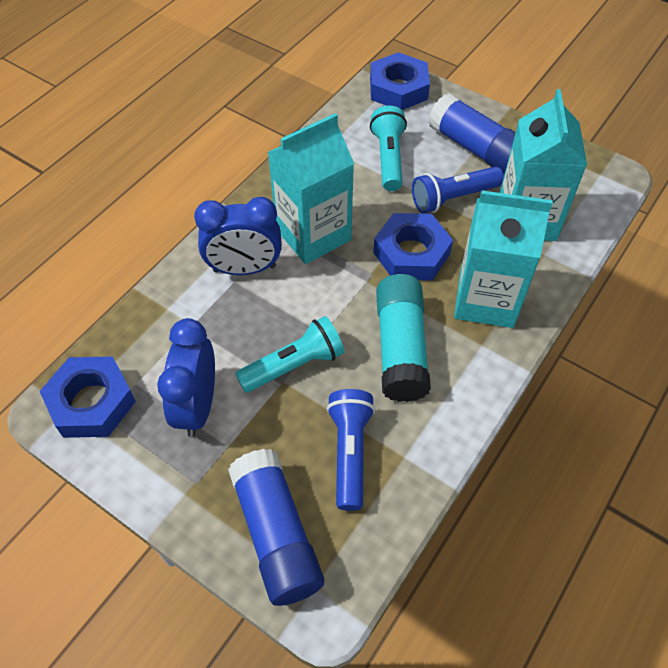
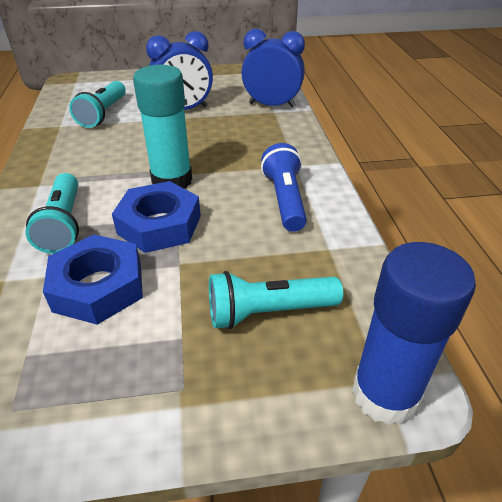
blue flashlight: 2 -> 1
blue glue stick: 2 -> 1
blue nut: 3 -> 2
turquoise carton: 3 -> 0
turquoise flashlight: 2 -> 3

